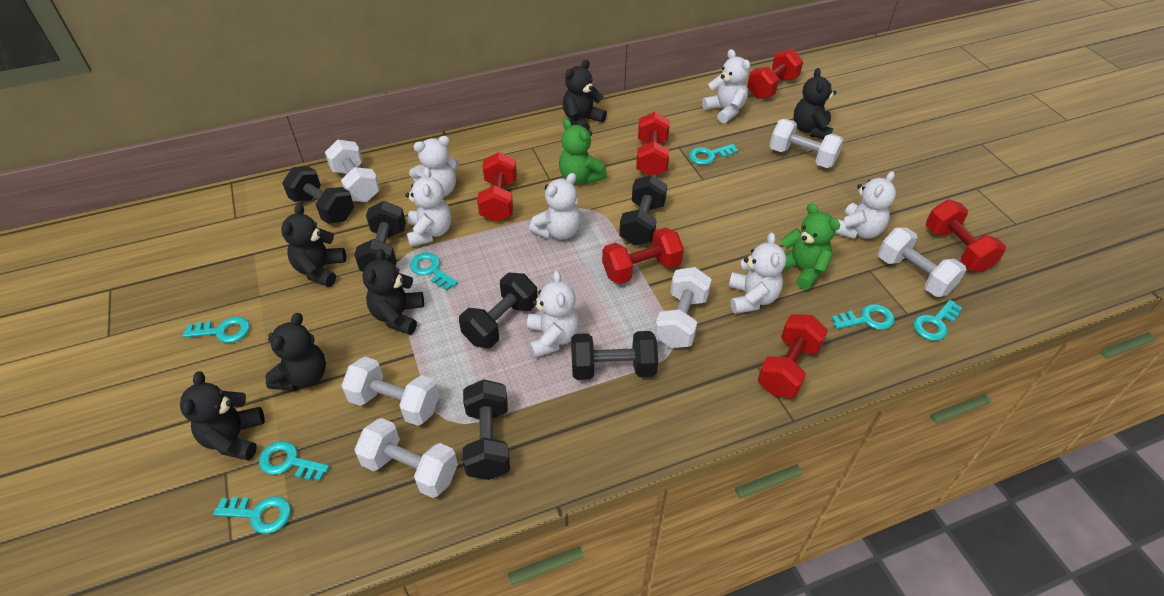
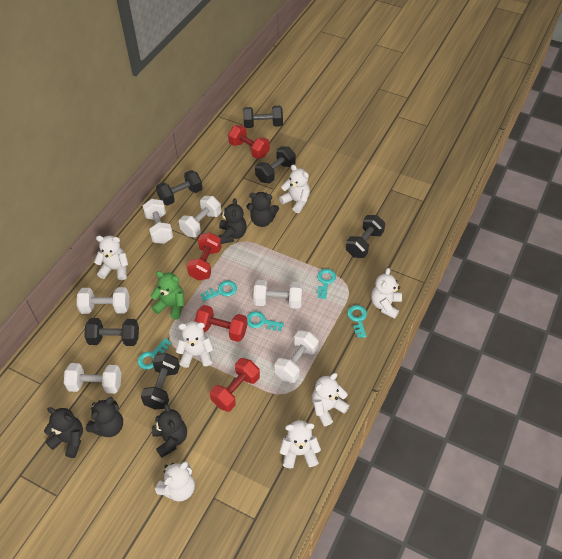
black teddy bear: 6 -> 5
green teddy bear: 2 -> 1
red dumbbell: 6 -> 4
turquoise key: 7 -> 5

